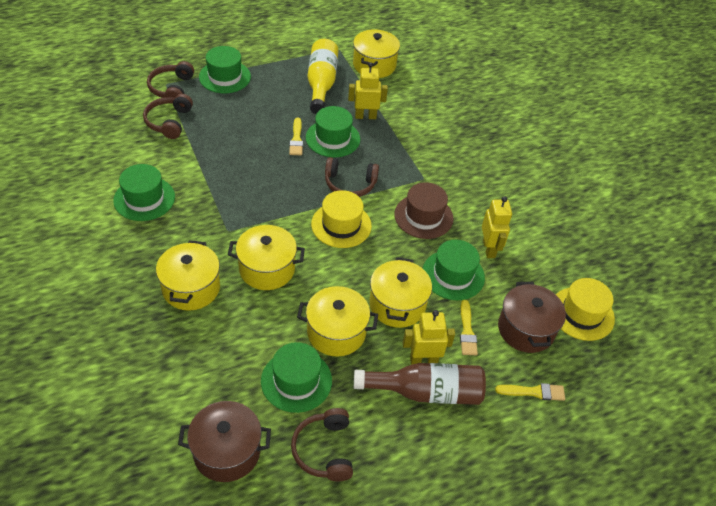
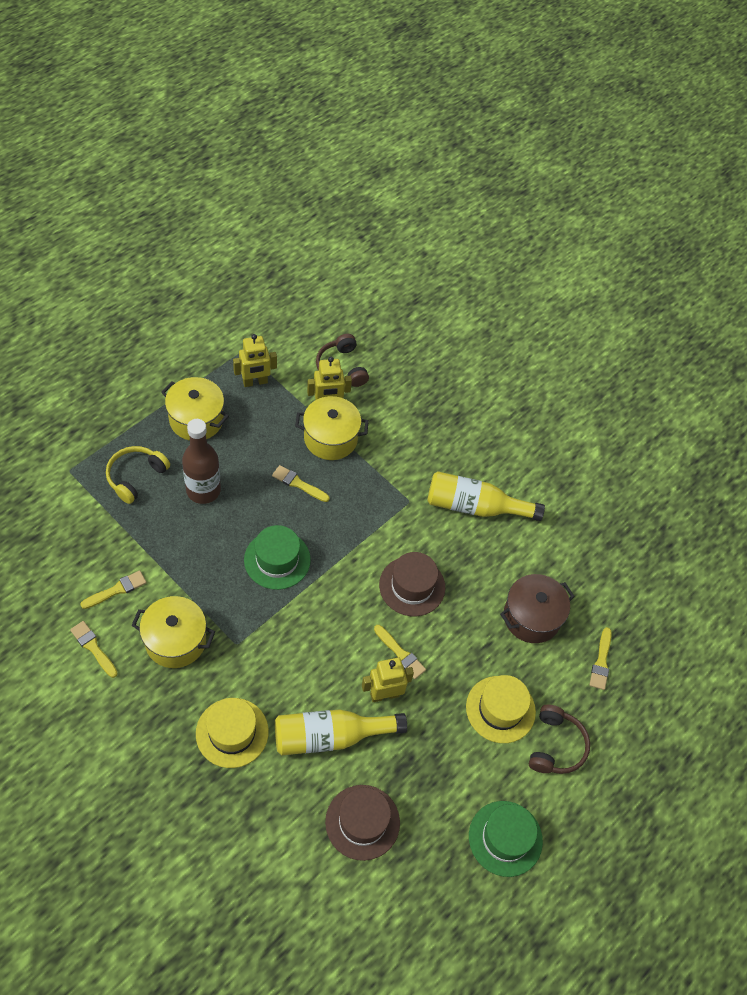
brown hat: 1 -> 2
brown headphones: 4 -> 2
brown pot: 2 -> 1
green hat: 5 -> 2
yellow bottle: 1 -> 2
yellow brush: 3 -> 5
yellow headphones: 0 -> 1
yellow pot: 5 -> 3

